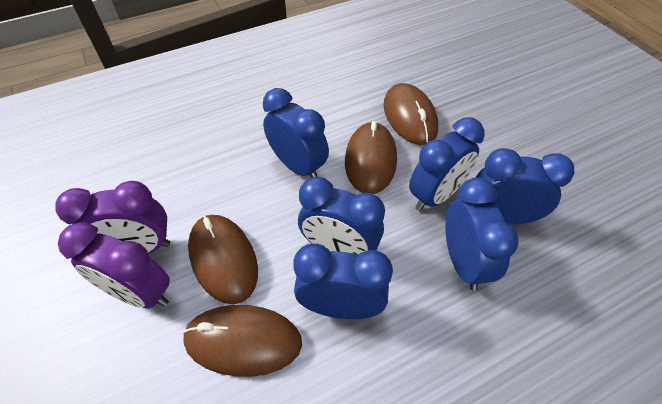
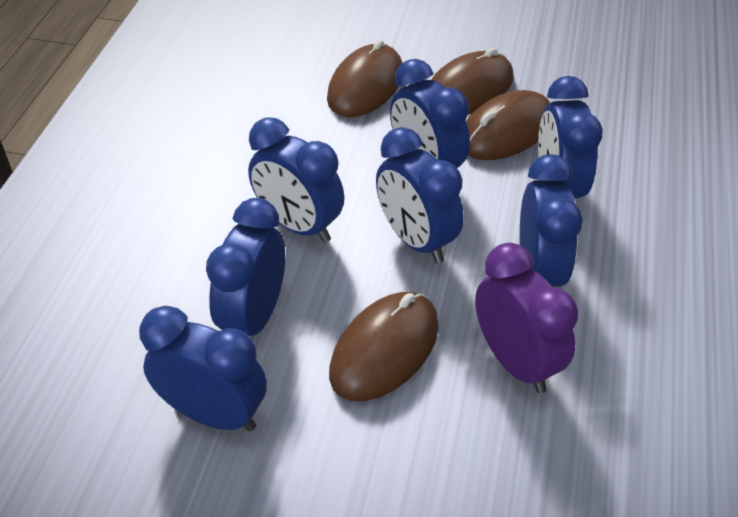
blue clock: 6 -> 7
purple clock: 2 -> 1

